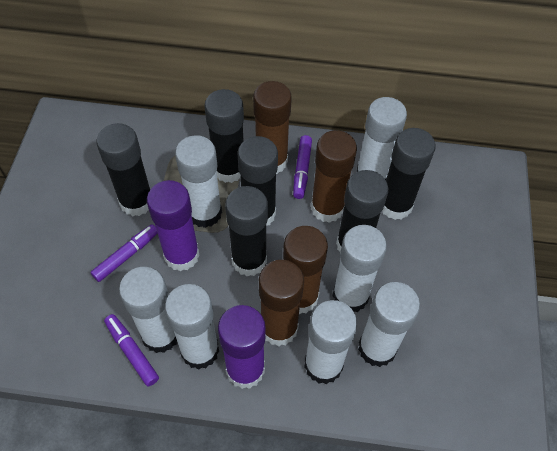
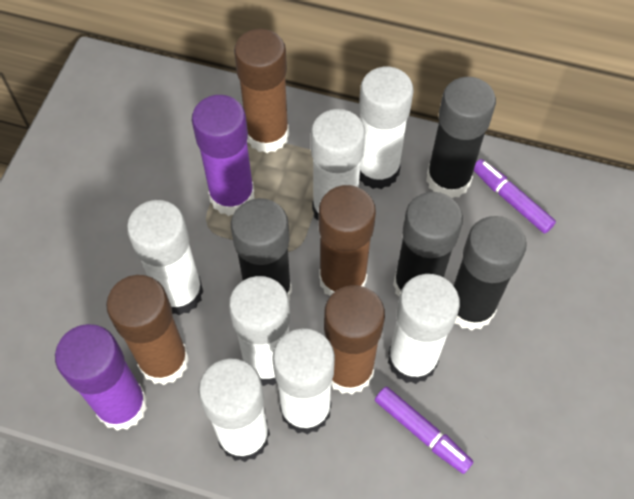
black glue stick: 6 -> 4
purple marker: 3 -> 2

